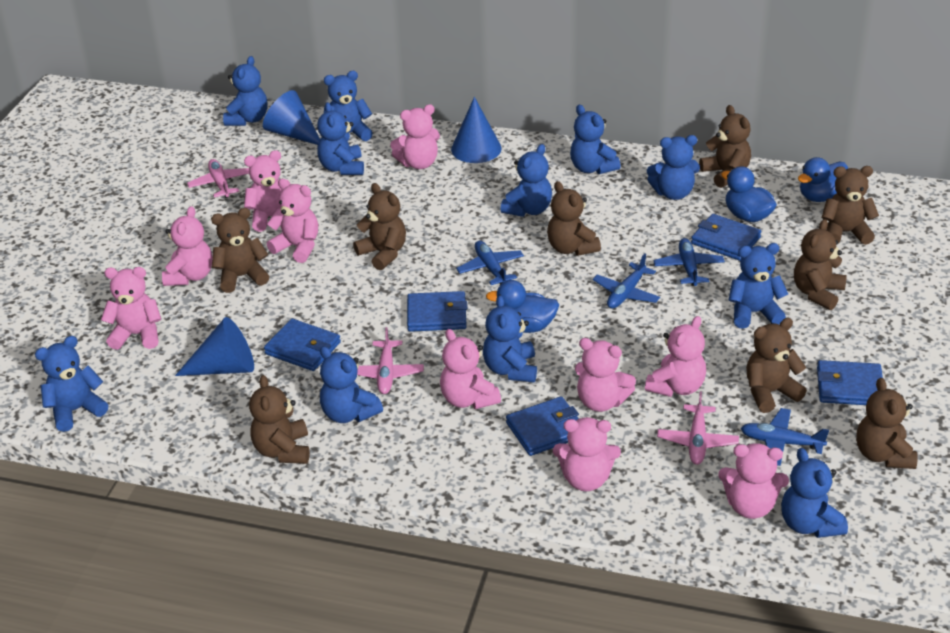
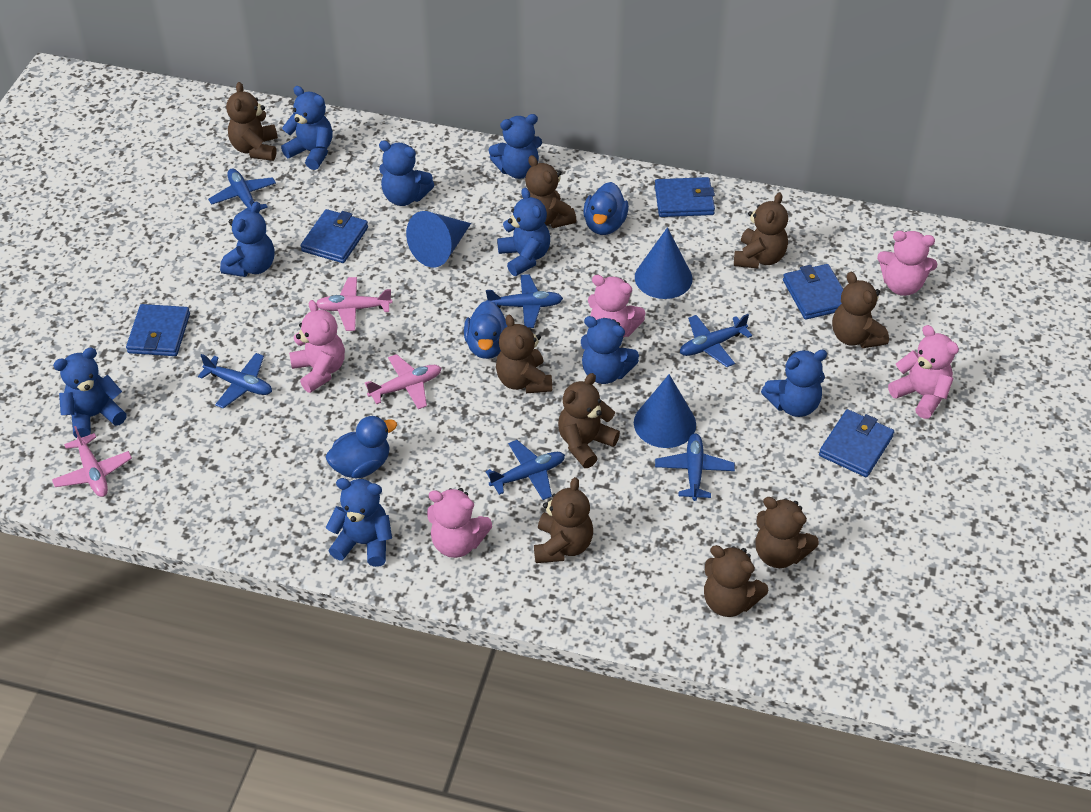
blue plane: 4 -> 6
blue teddy bear: 11 -> 9
pink teddy bear: 10 -> 5

